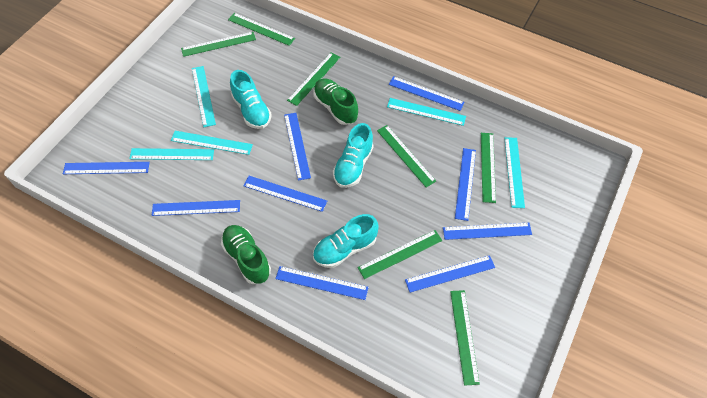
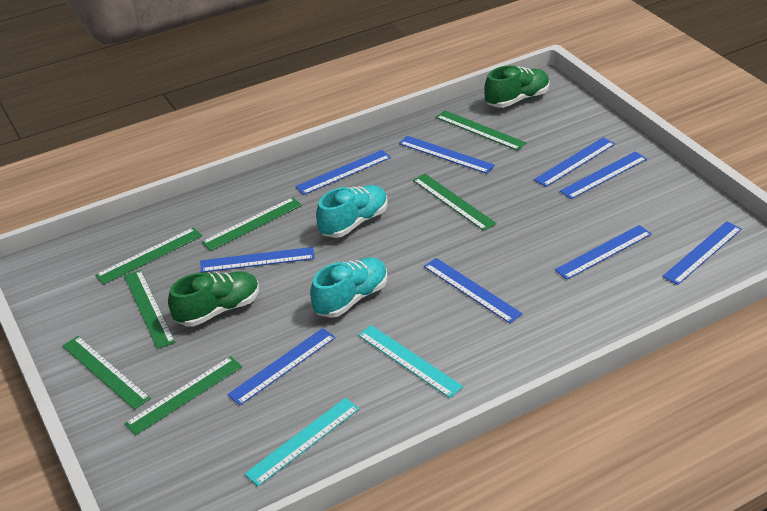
turquoise ruler: 5 -> 2
turquoise shoe: 3 -> 2

